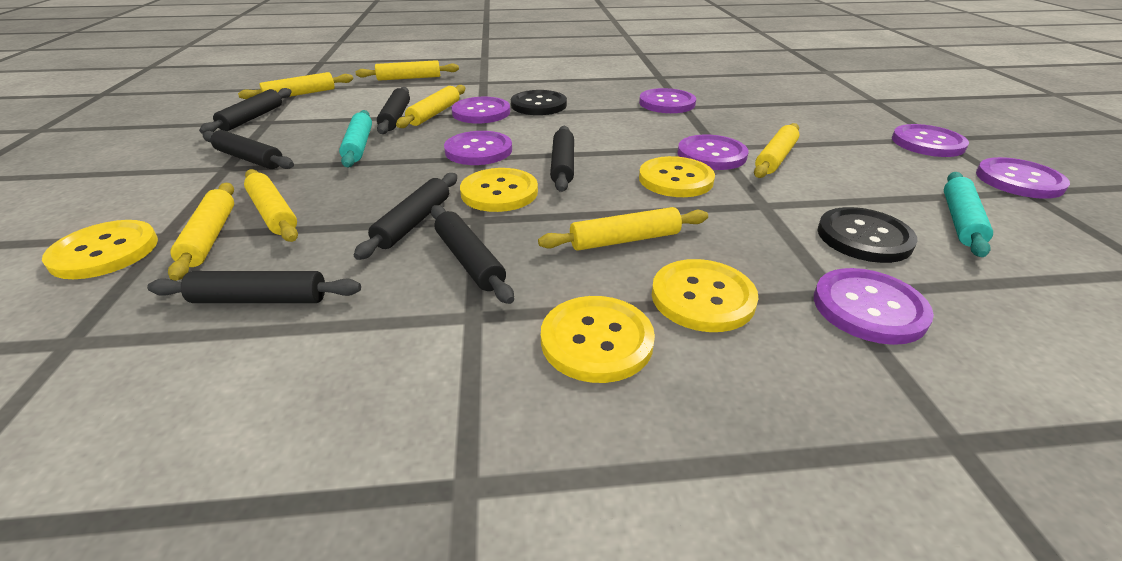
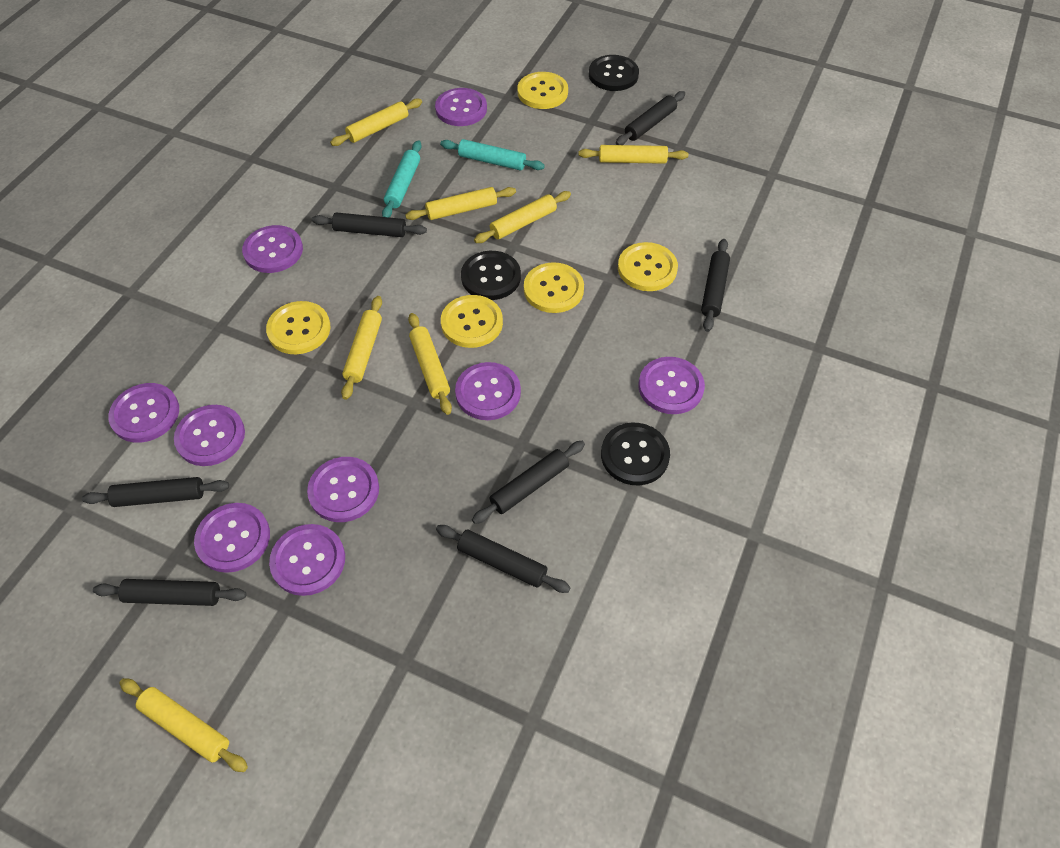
black button: 2 -> 3
purple button: 7 -> 9

